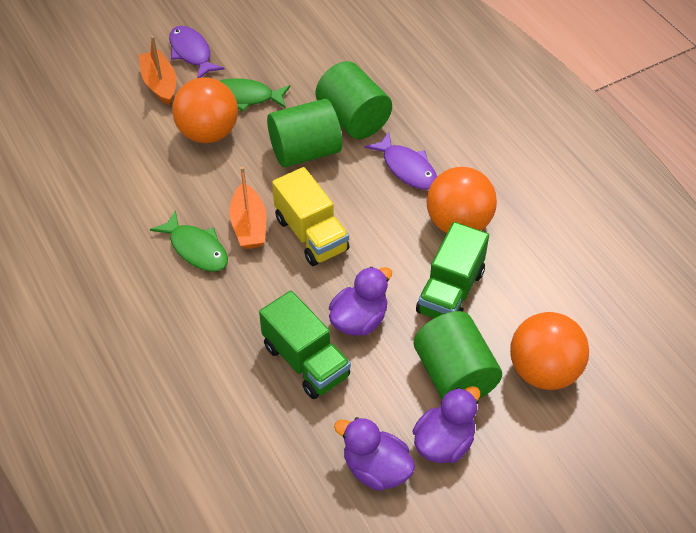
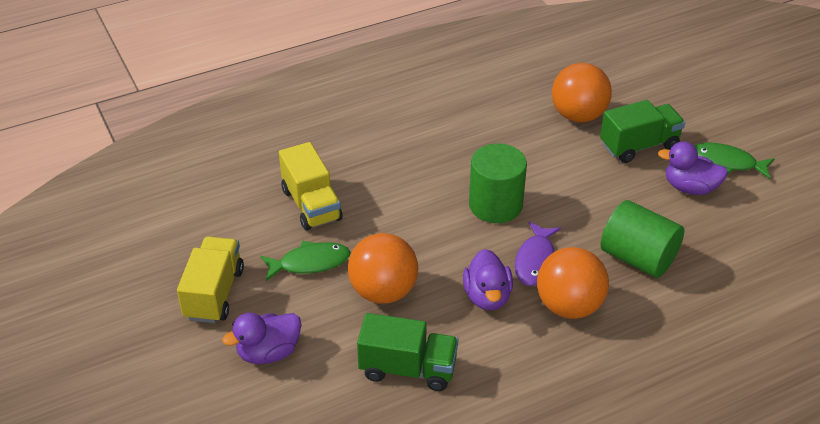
green cylinder: 3 -> 2
orange boat: 2 -> 0
purple fish: 2 -> 1
yellow truck: 1 -> 2

